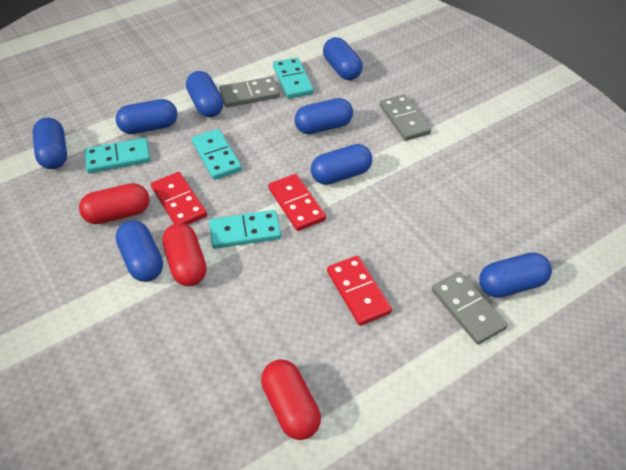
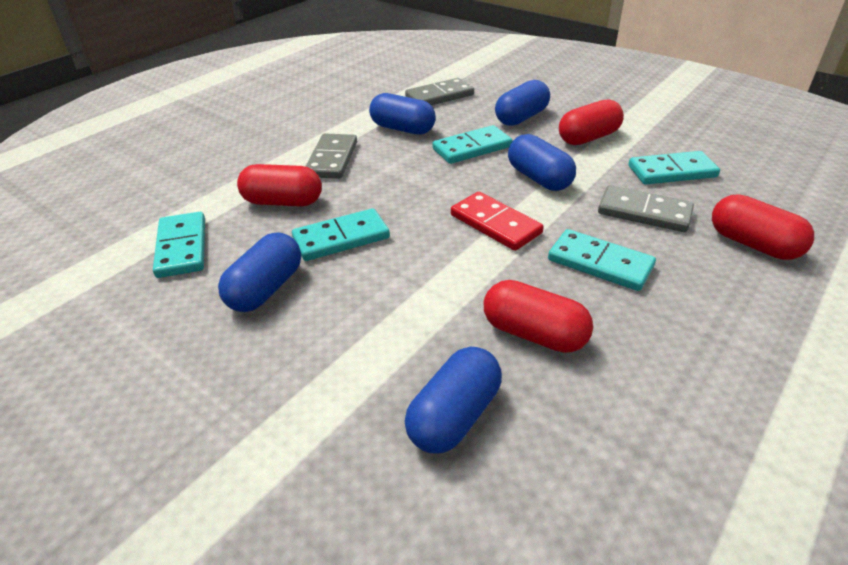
blue capsule: 8 -> 5
red capsule: 3 -> 4
red domino: 3 -> 1
turquoise domino: 4 -> 5

